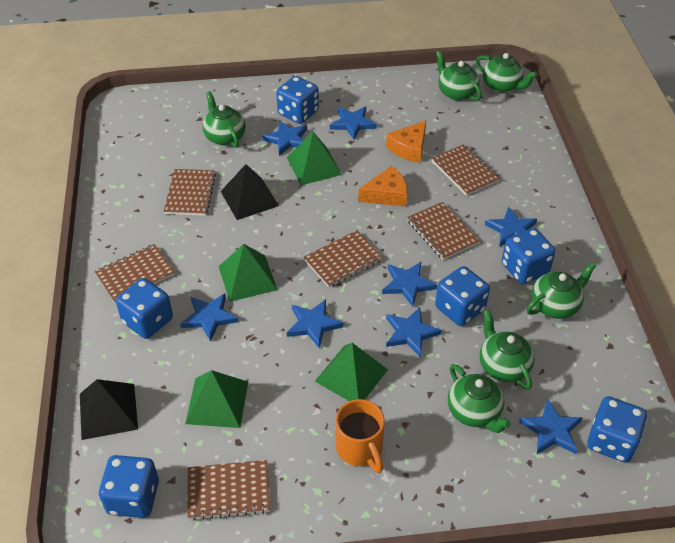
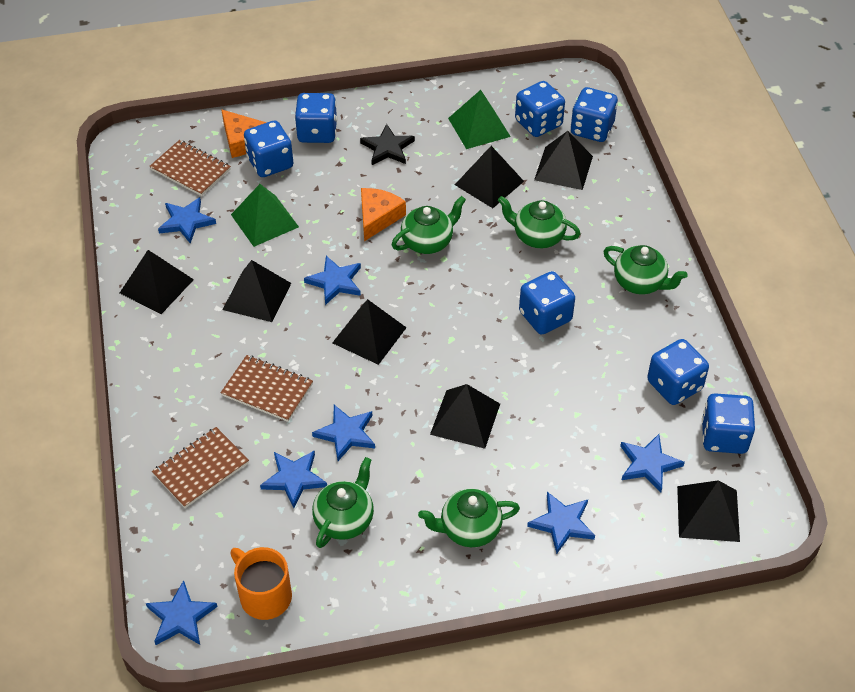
black pyramid: 2 -> 7
black star: 0 -> 1
blue dice: 6 -> 7
blue star: 8 -> 7
brown notebook: 6 -> 3
green pyramid: 4 -> 2
green teapot: 6 -> 5

